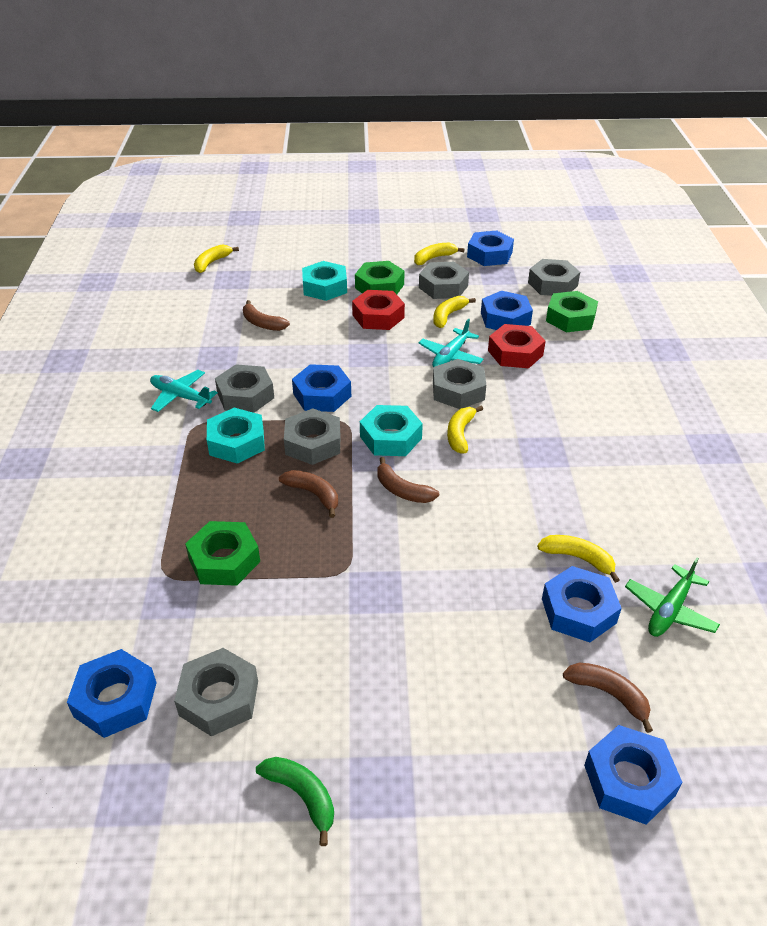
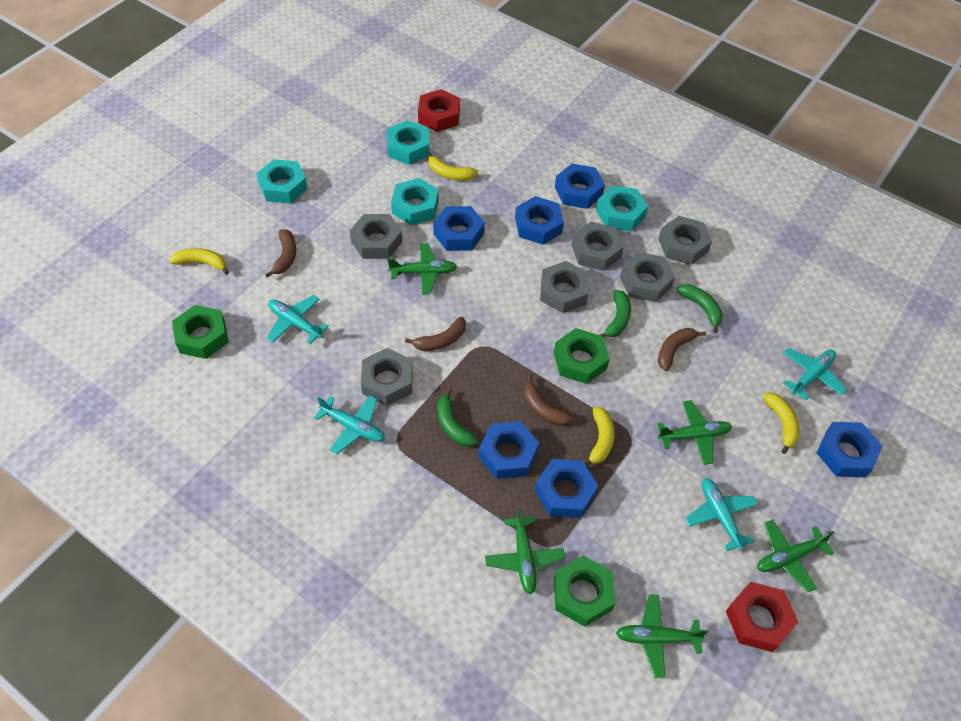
green banana: 1 -> 3
green plane: 1 -> 5
turquoise nut: 3 -> 4
turquoise plane: 2 -> 4
yellow banana: 5 -> 4

